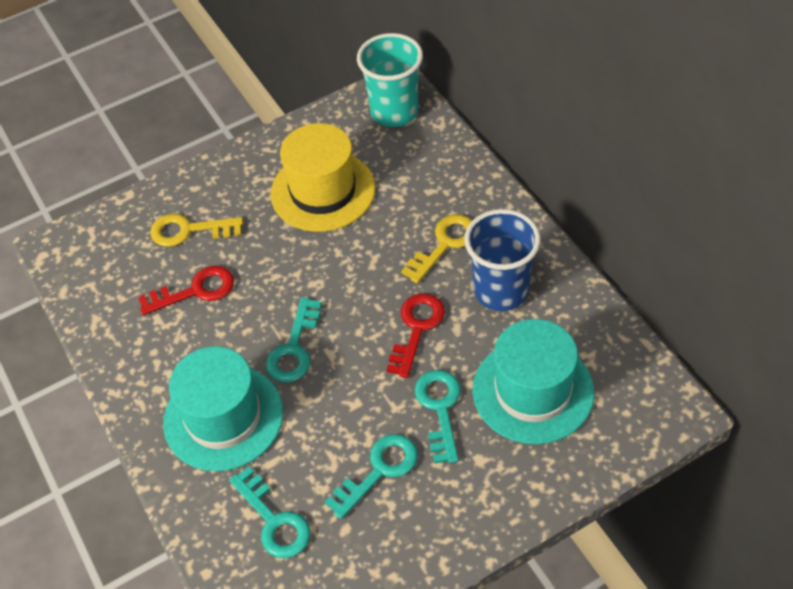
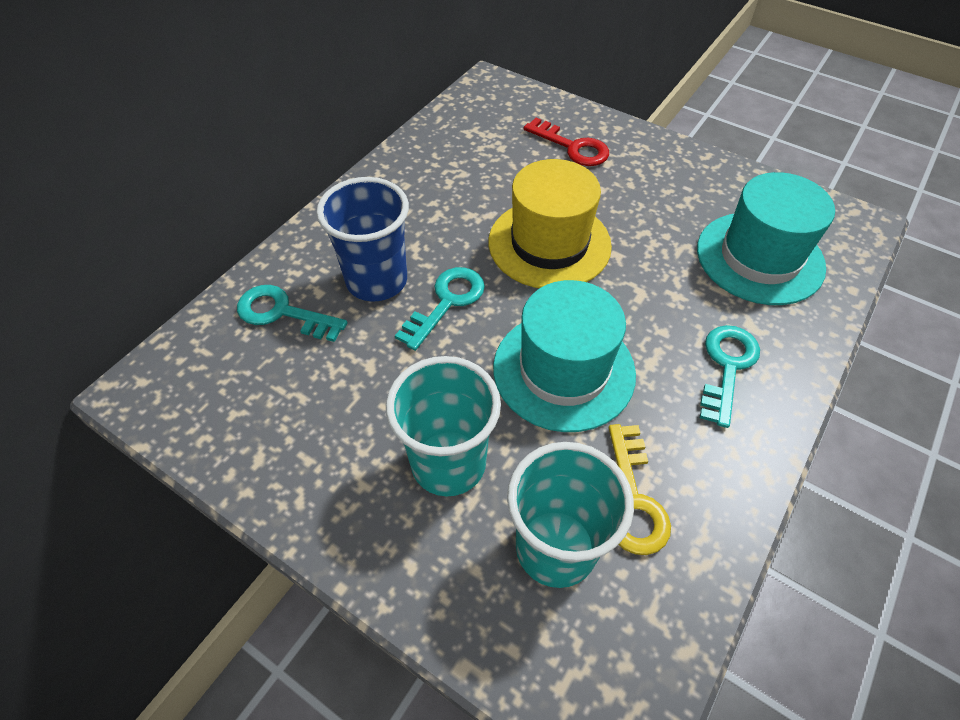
red key: 2 -> 1
turquoise cup: 1 -> 2
turquoise key: 4 -> 3
yellow key: 2 -> 1

